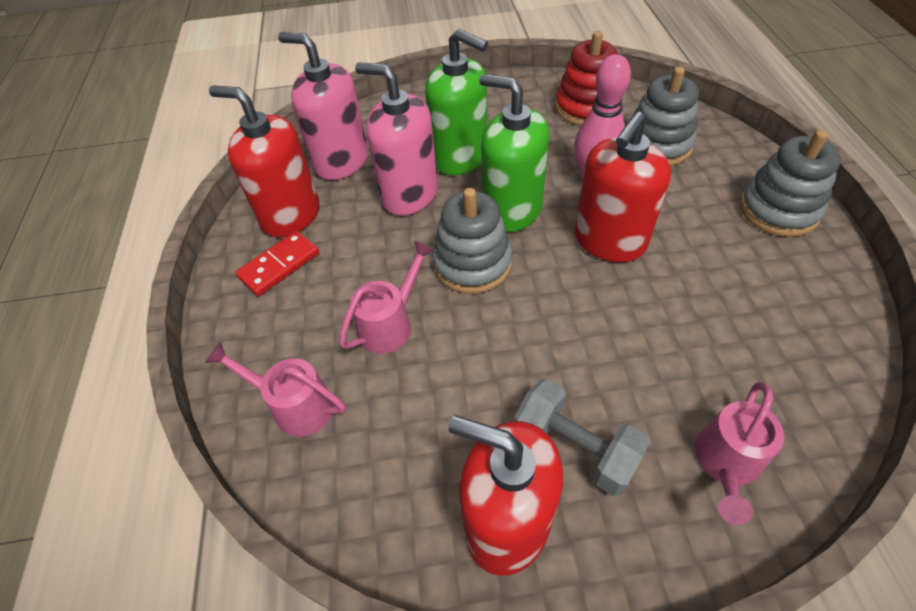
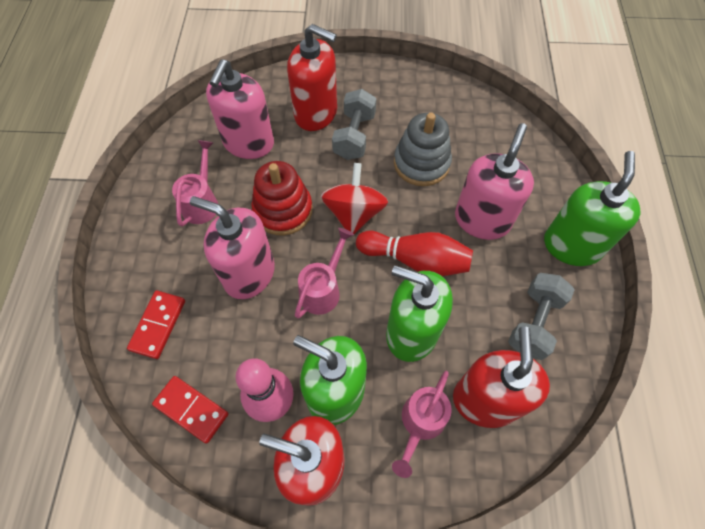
green soap dispenser: 2 -> 3
grey dumbbell: 1 -> 2
grey stacking toy: 3 -> 1
pink soap dispenser: 2 -> 3
red bowling pin: 0 -> 1
red domino: 1 -> 2
red spinning top: 0 -> 1

